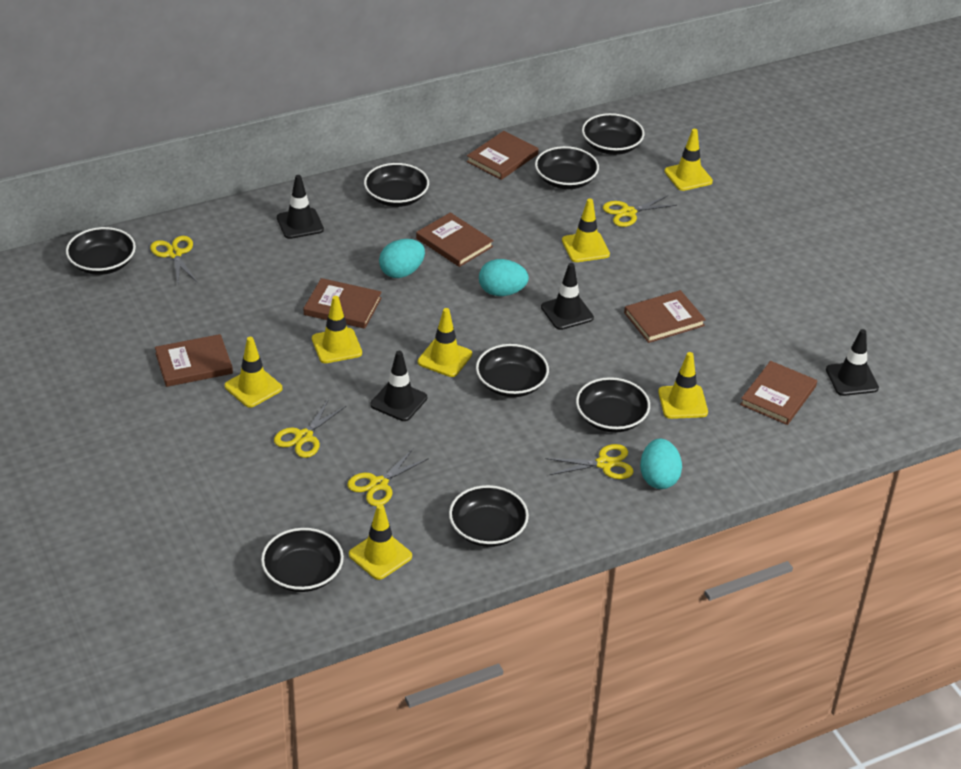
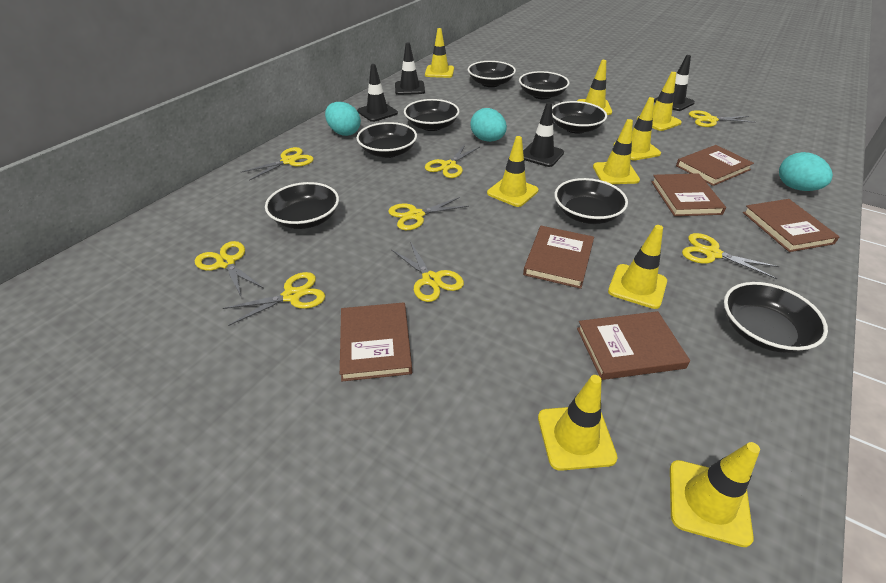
yellow scissors: 5 -> 8
yellow traffic cone: 7 -> 9

